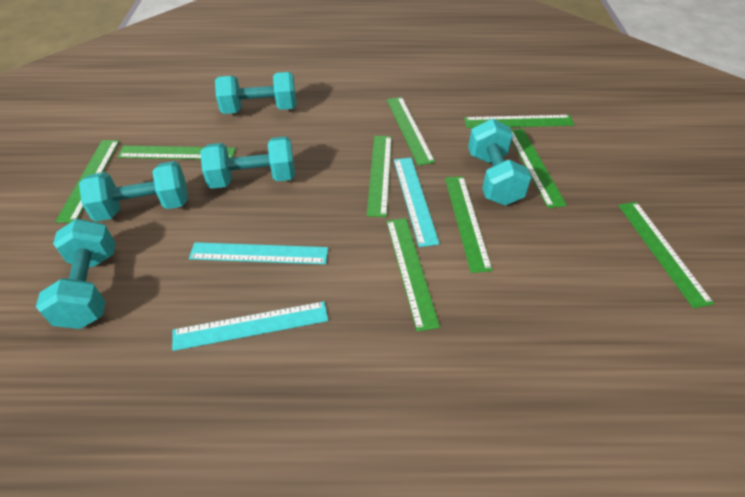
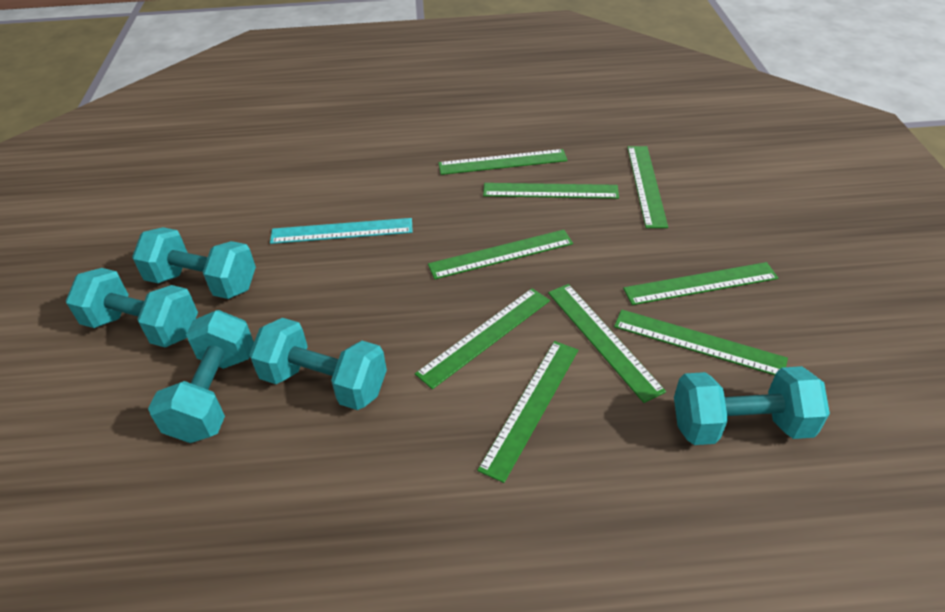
turquoise ruler: 3 -> 1

